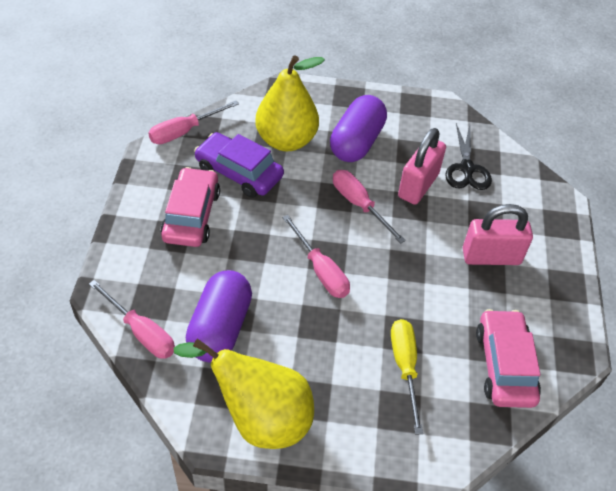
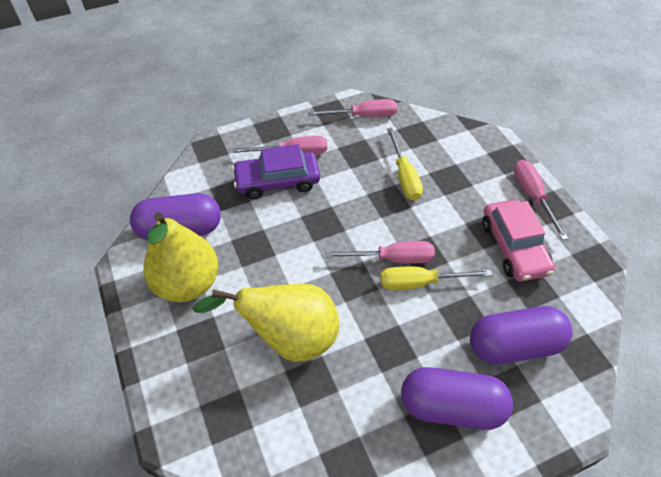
black scissors: 1 -> 0
pink car: 2 -> 1
pink padlock: 2 -> 0
purple capsule: 2 -> 3
yellow screwdriver: 1 -> 2

